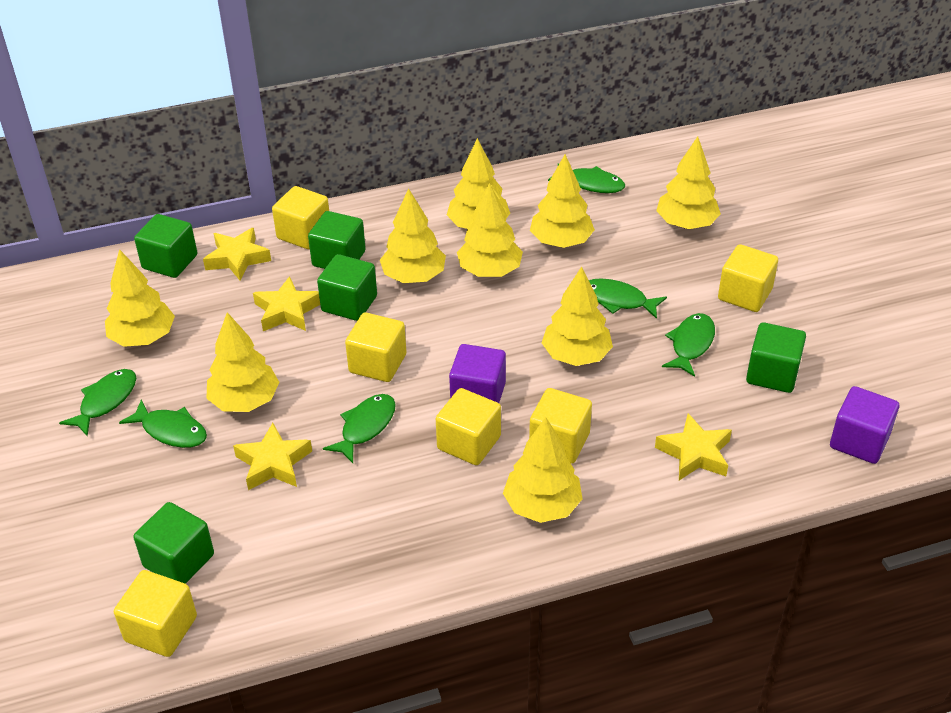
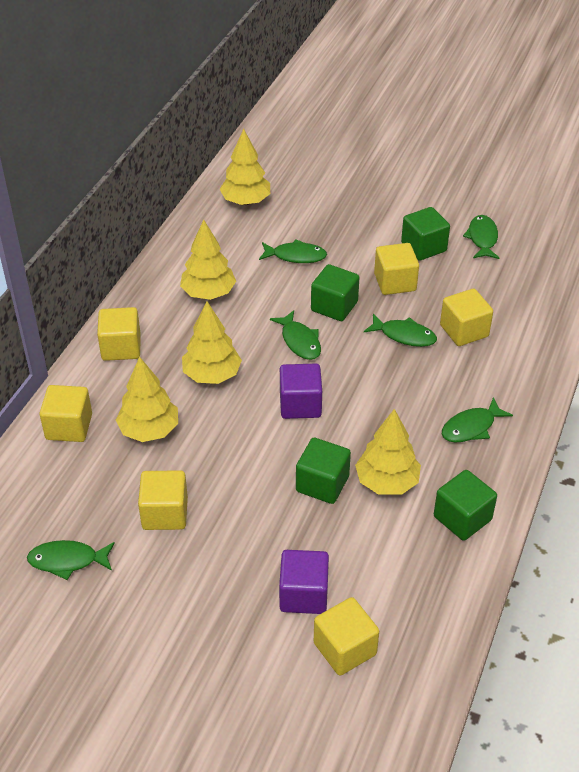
green cube: 5 -> 4
yellow star: 4 -> 0
yellow tree: 9 -> 5

